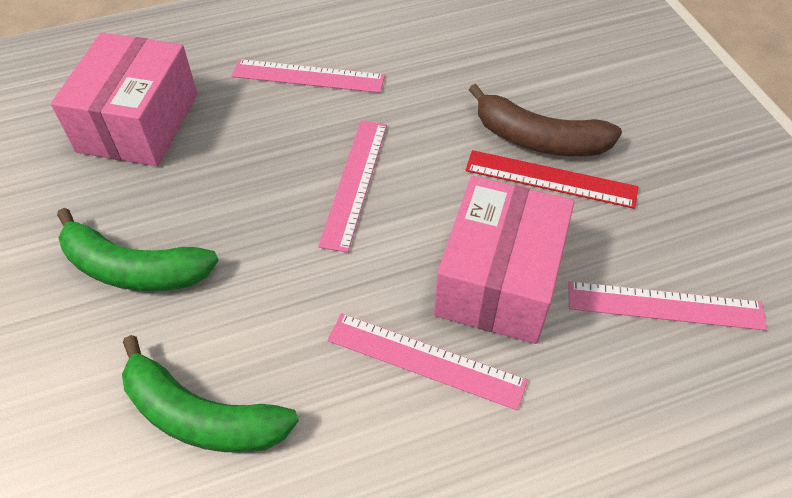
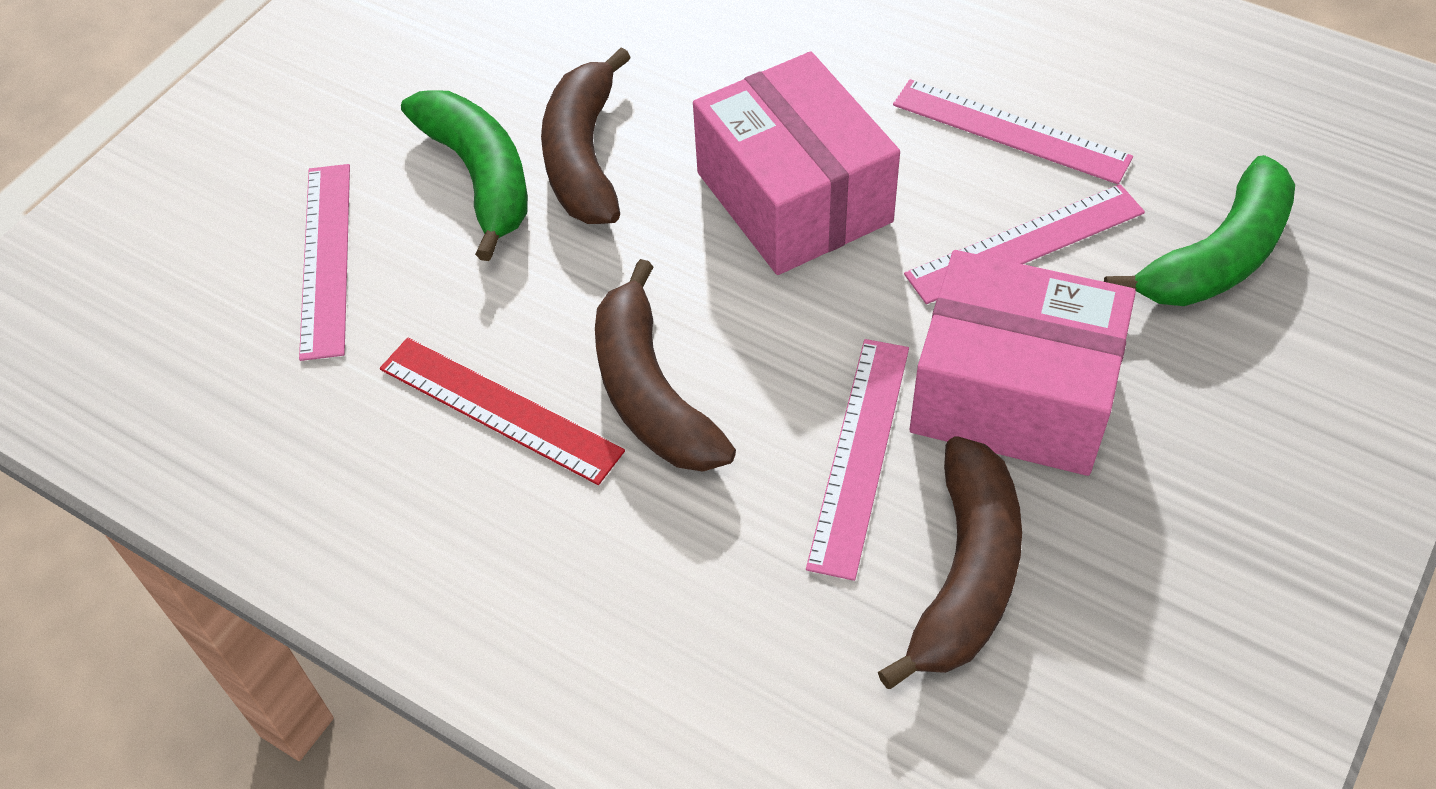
brown banana: 1 -> 3

